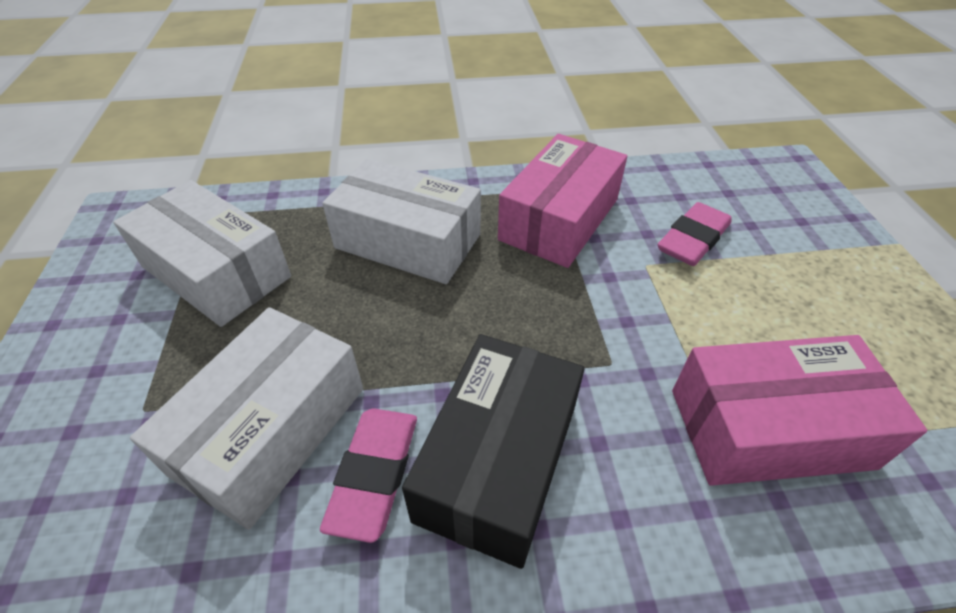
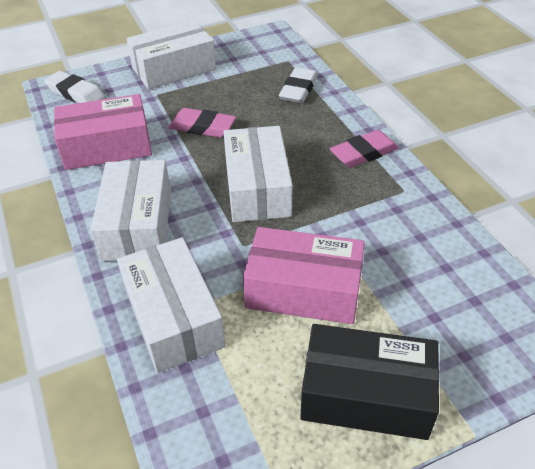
white box: 3 -> 4
white eraser: 0 -> 2

